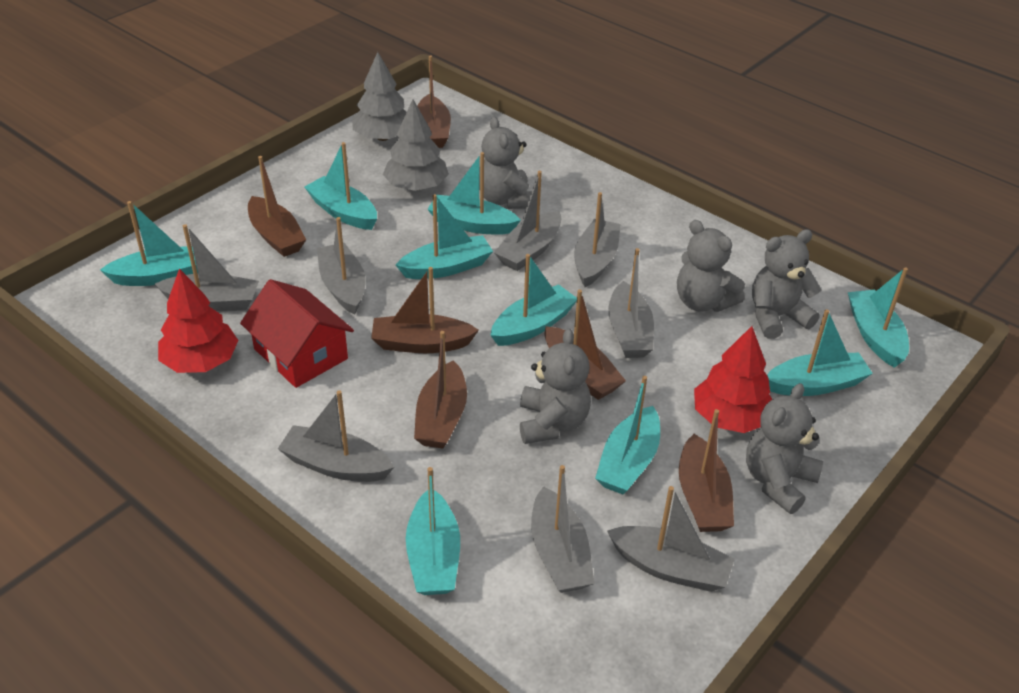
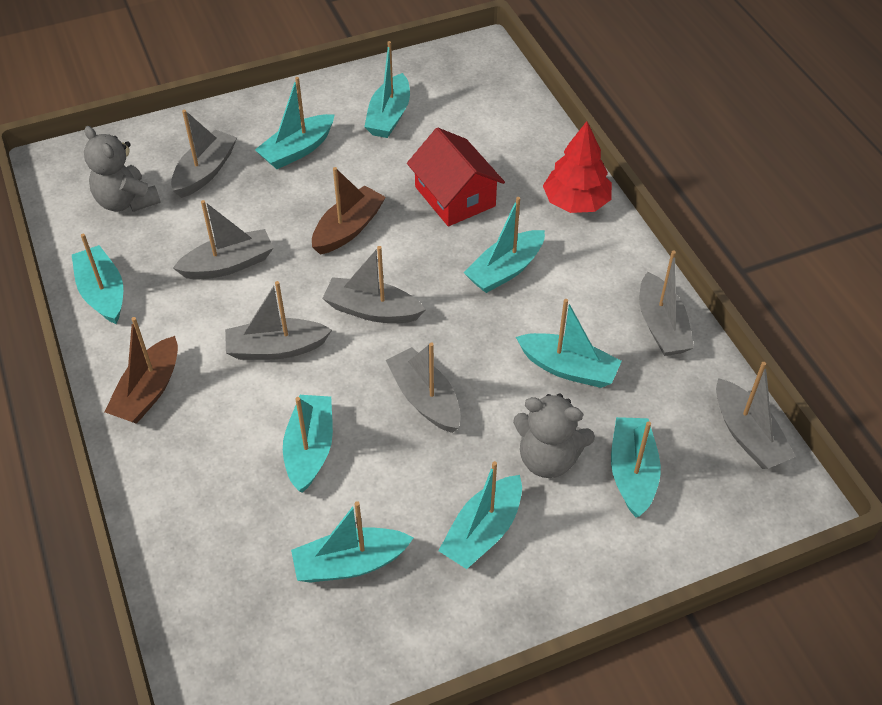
brown boat: 6 -> 2
grey boat: 8 -> 7
grey teddy bear: 5 -> 2
grey tree: 2 -> 0
red tree: 2 -> 1

